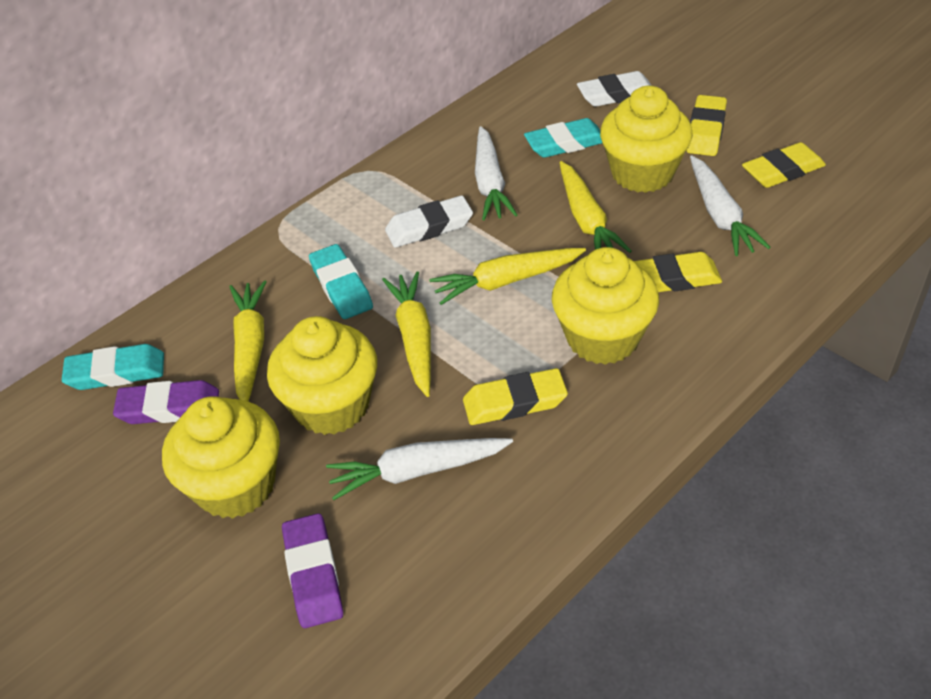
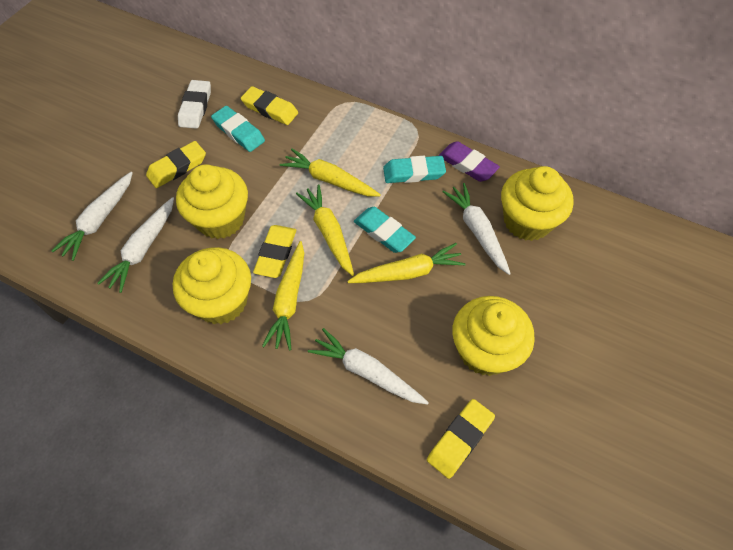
purple eraser: 2 -> 1
white carrot: 3 -> 4
white eraser: 2 -> 1

